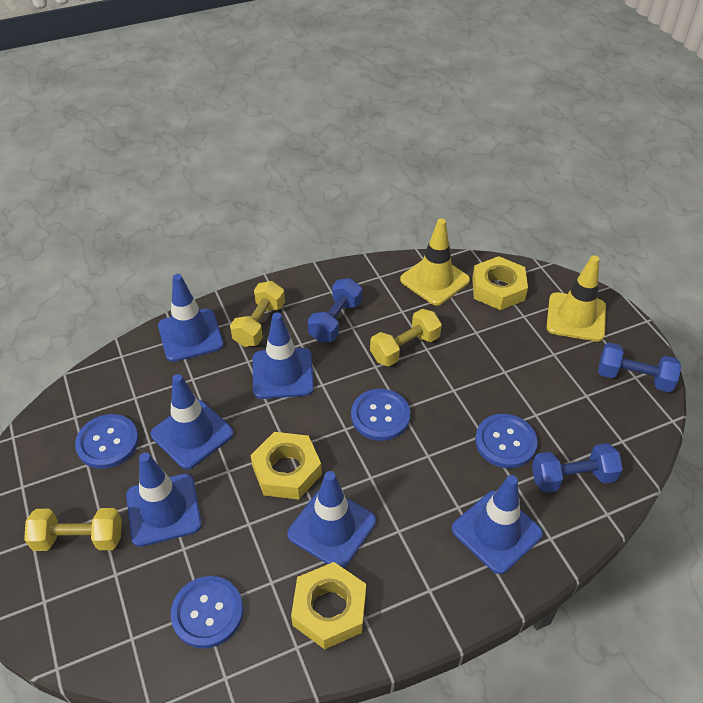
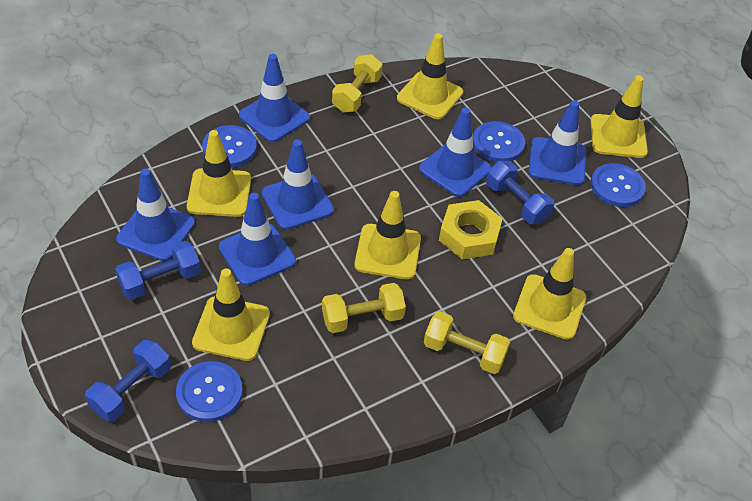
yellow nut: 3 -> 1
yellow traffic cone: 2 -> 6

